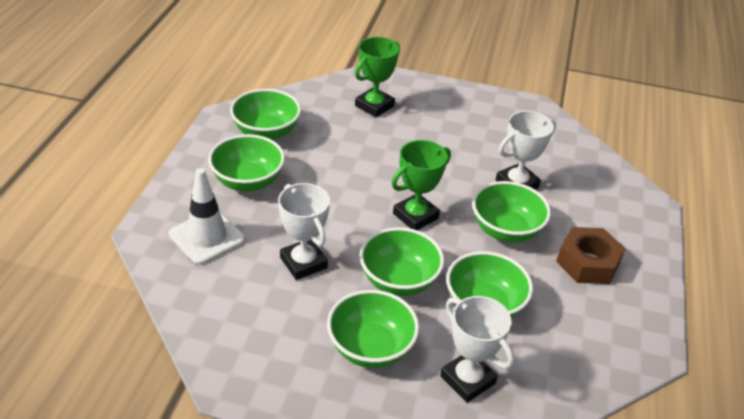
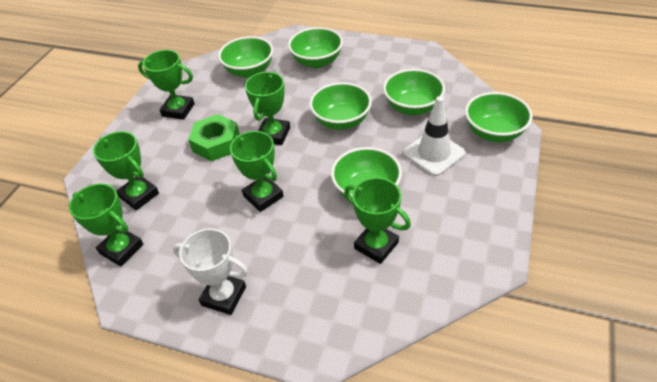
brown nut: 1 -> 0
green nut: 0 -> 1
green trophy: 2 -> 6
white trophy: 3 -> 1

